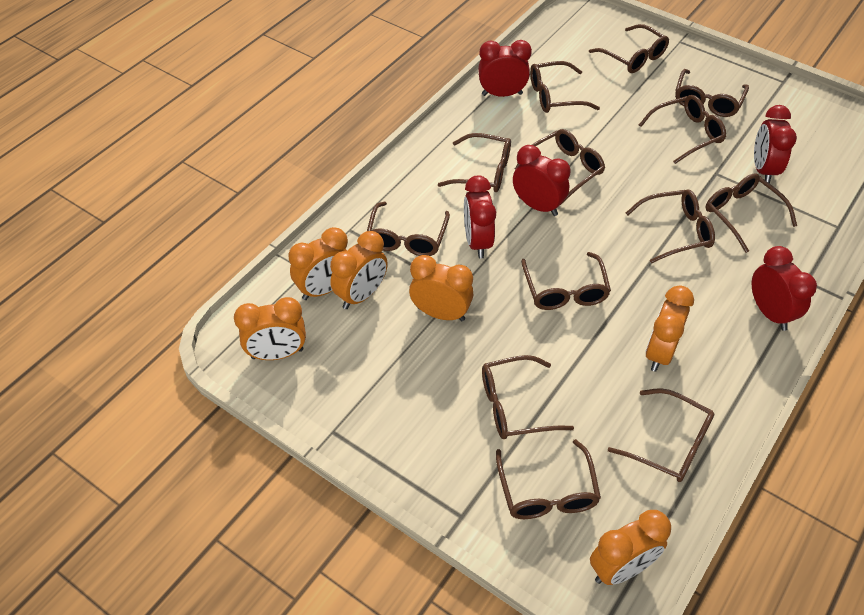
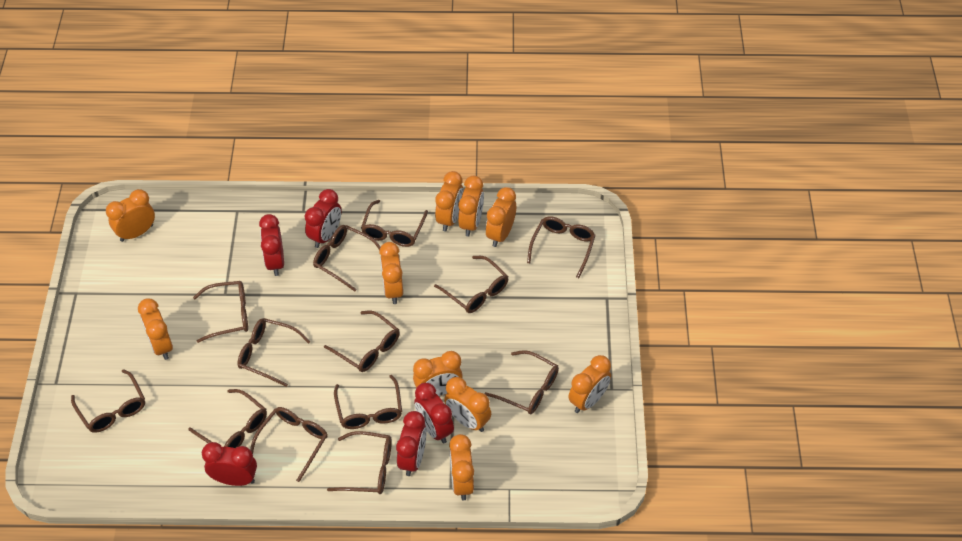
orange clock: 6 -> 10

